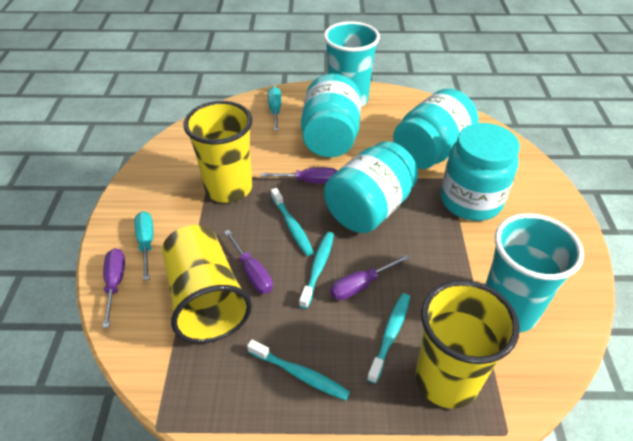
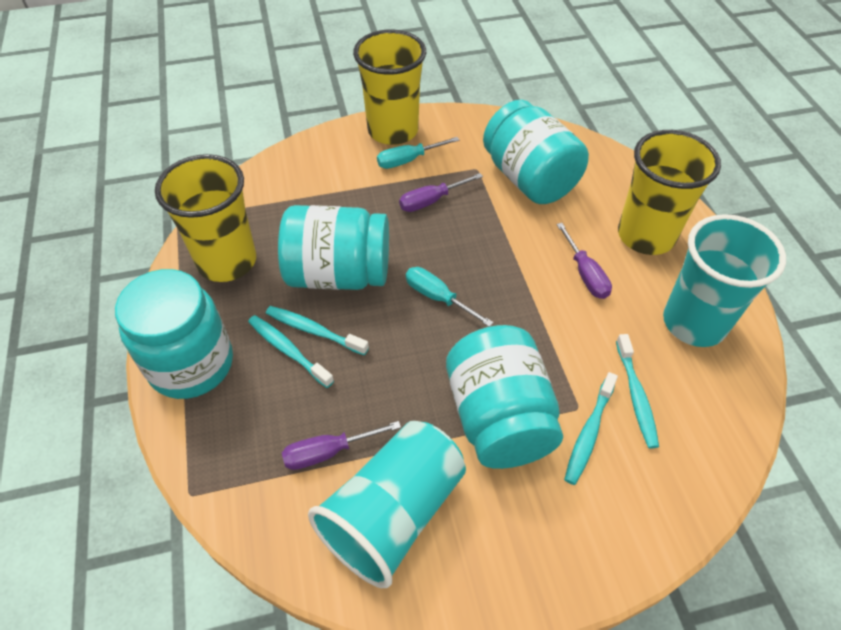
purple screwdriver: 4 -> 3

